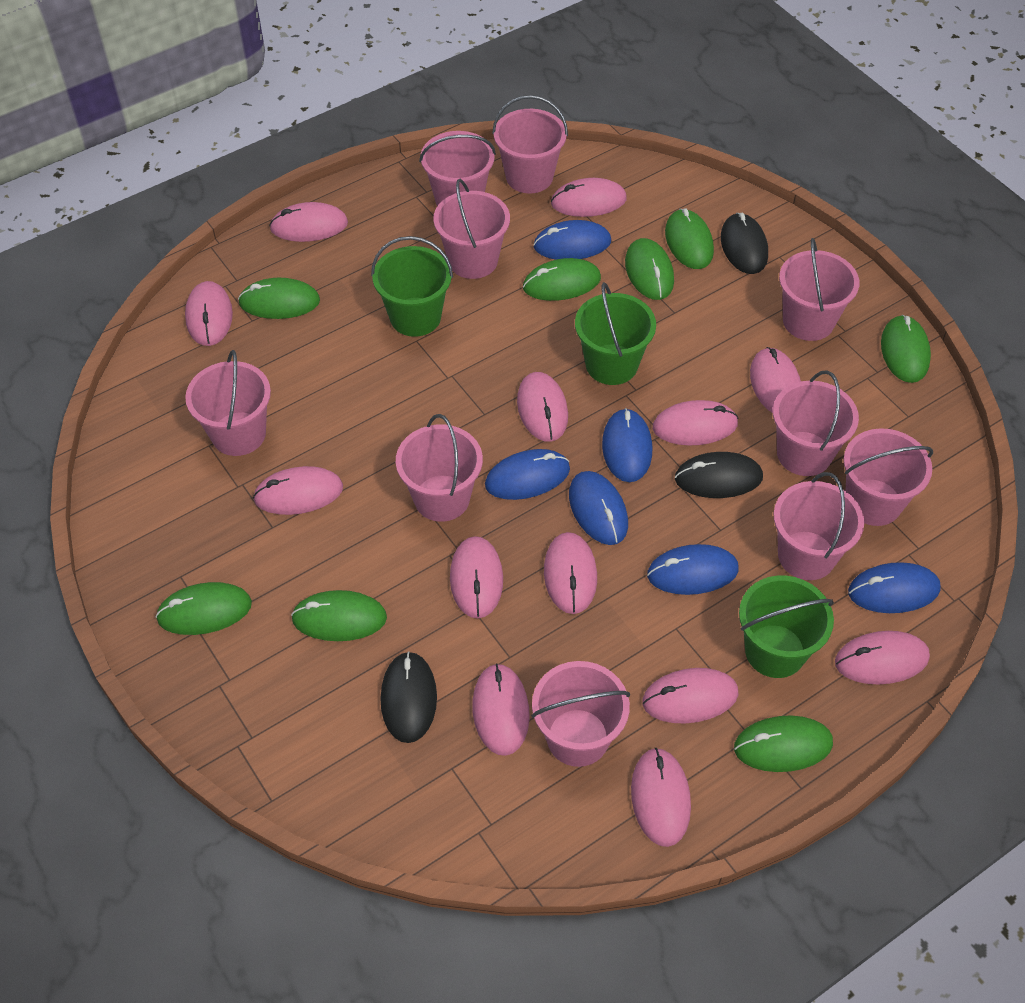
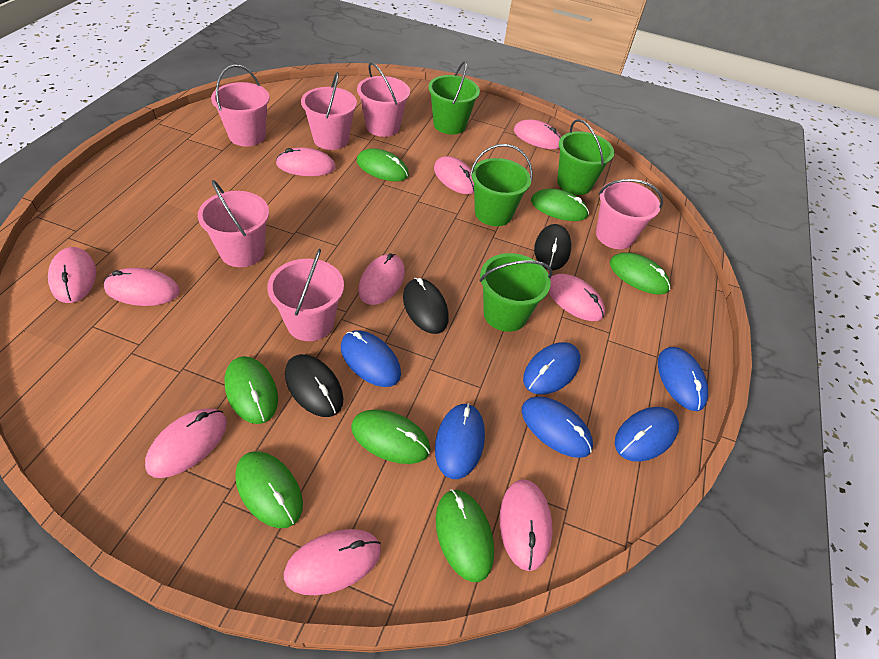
green bucket: 3 -> 4
green mouse: 8 -> 7
pink bucket: 10 -> 6
pink mouse: 13 -> 10

